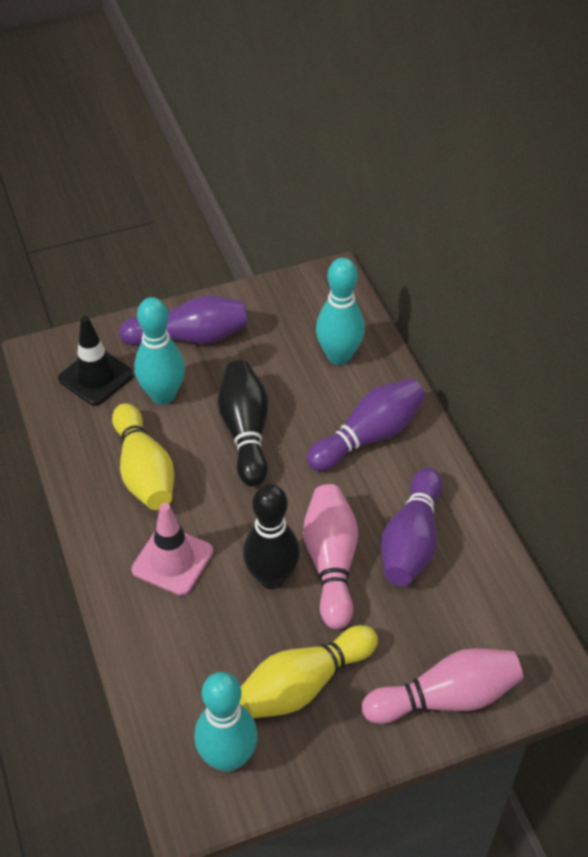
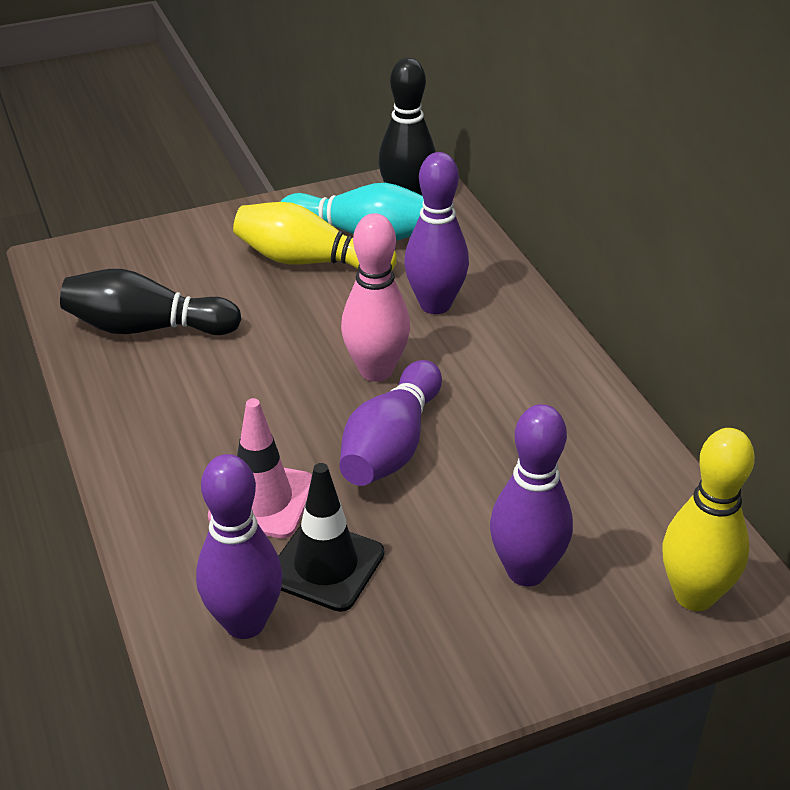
pink bowling pin: 2 -> 1
purple bowling pin: 3 -> 4
turquoise bowling pin: 3 -> 1

